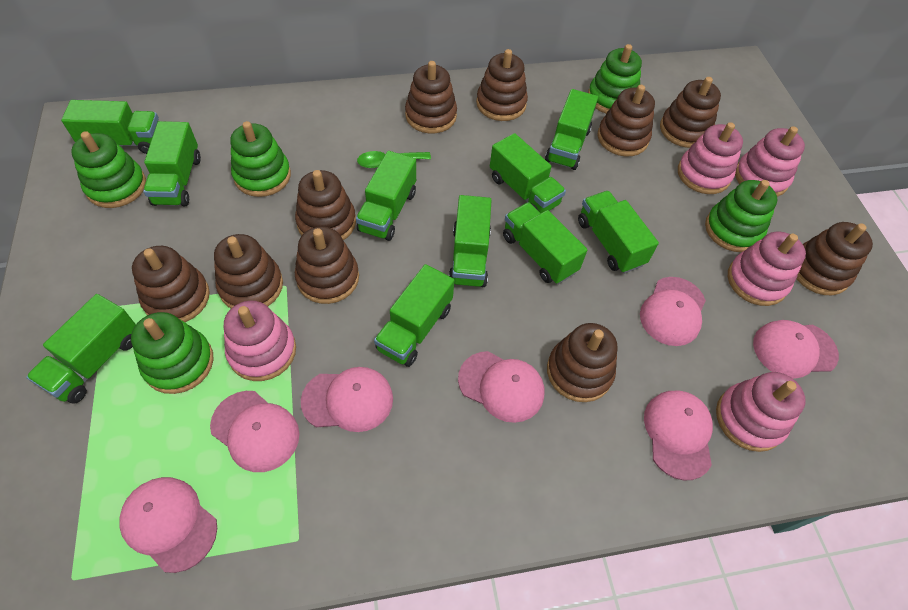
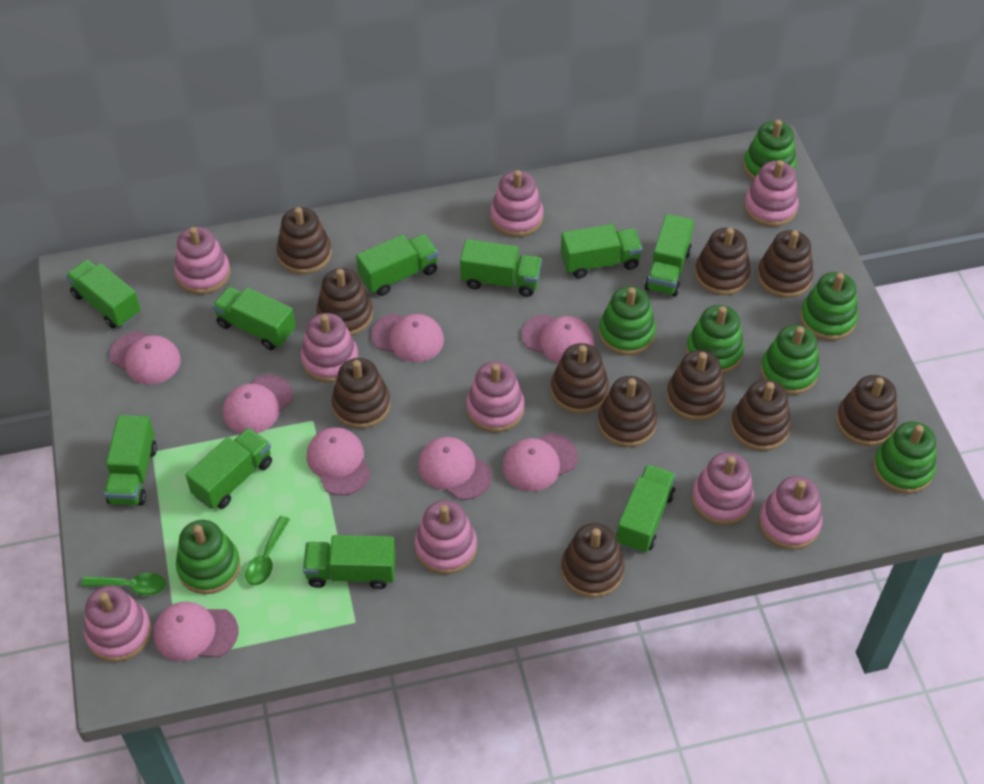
brown stacking toy: 10 -> 11
green spoon: 1 -> 2
green stacking toy: 5 -> 7
pink cap: 7 -> 8
pink stacking toy: 5 -> 9

